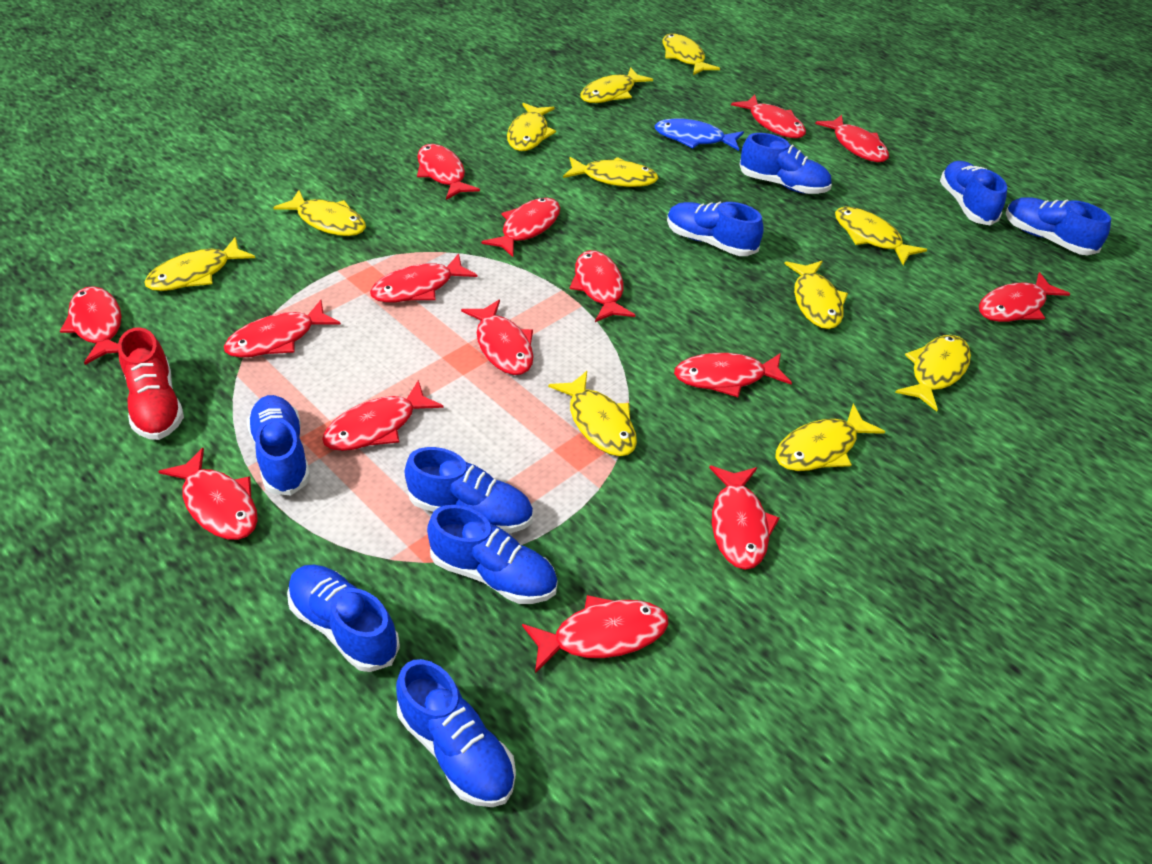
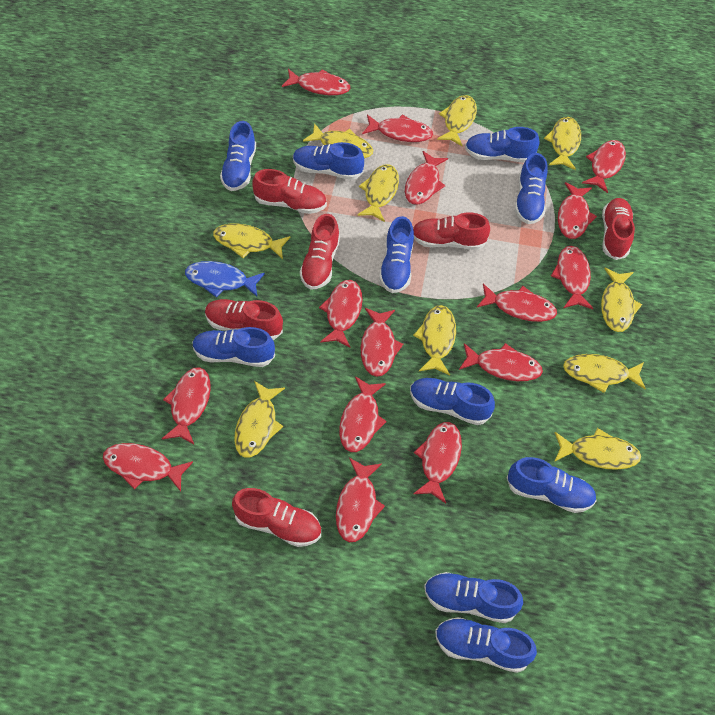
blue shoe: 9 -> 10
red shoe: 1 -> 6
yellow fish: 11 -> 10

